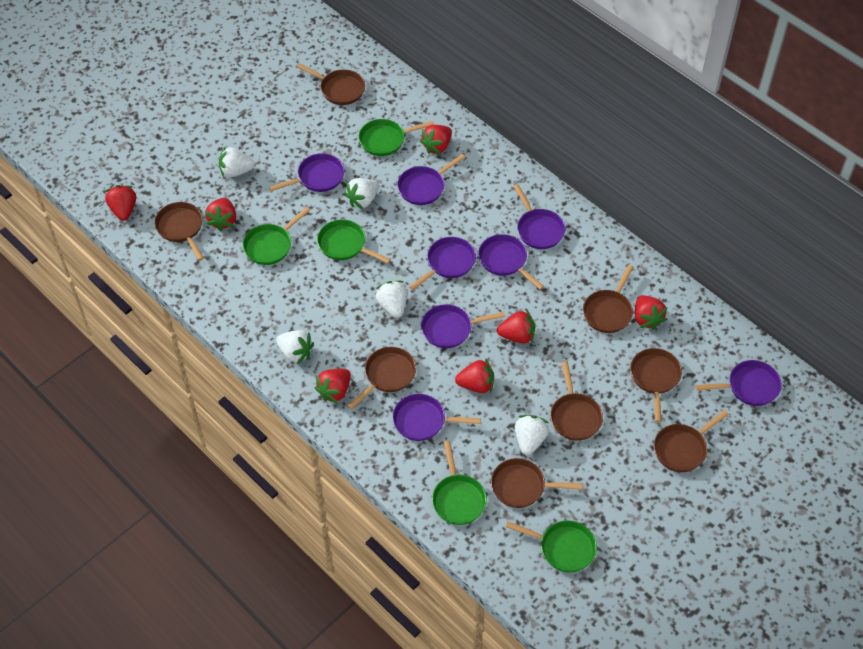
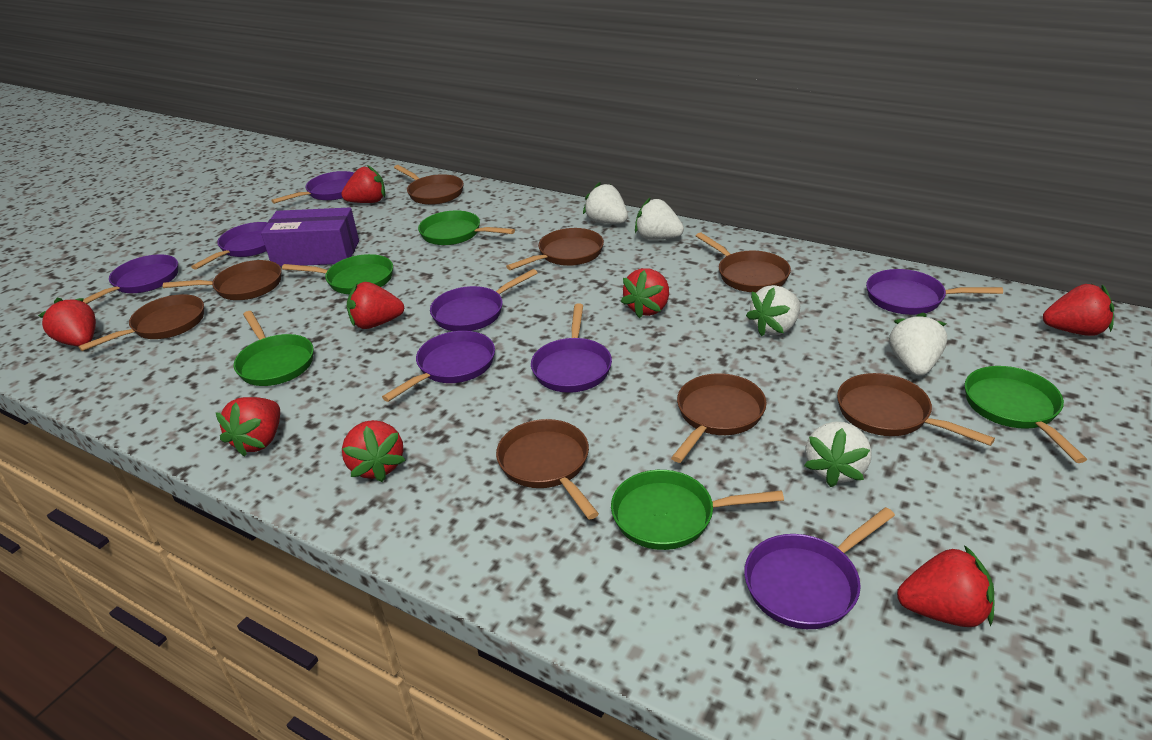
purple box: 0 -> 1
red strawberry: 7 -> 8

